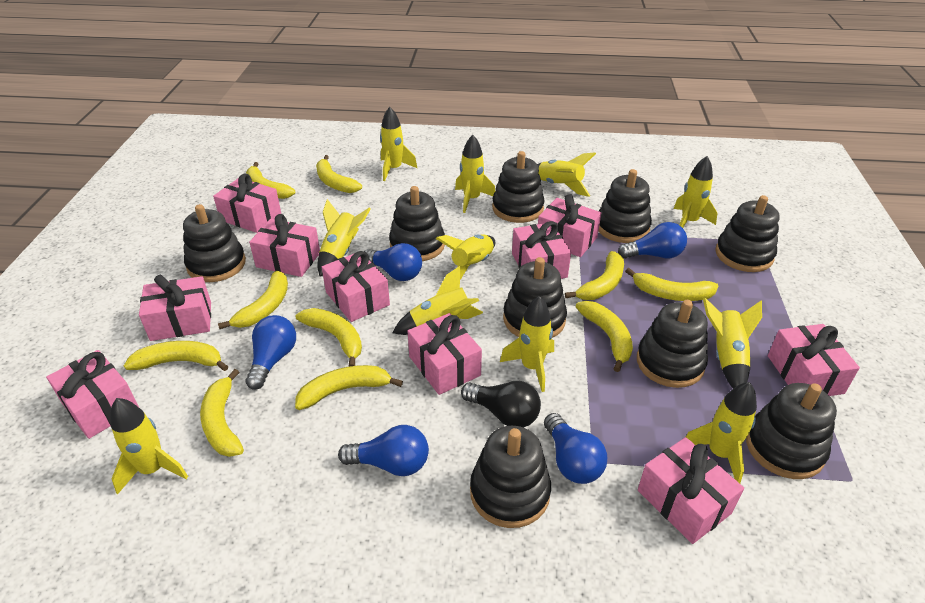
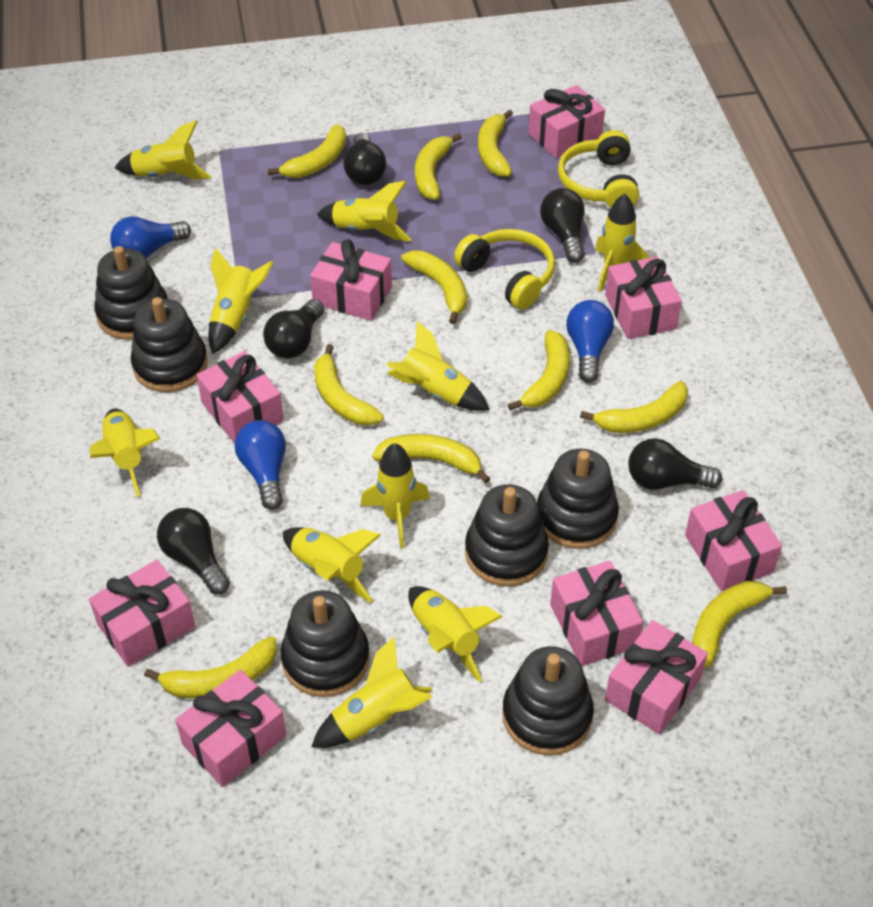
black light bulb: 1 -> 5
black stacking toy: 9 -> 6
blue light bulb: 5 -> 3
pink gift: 10 -> 9
yellow headphones: 0 -> 2
yellow rocket: 11 -> 10

